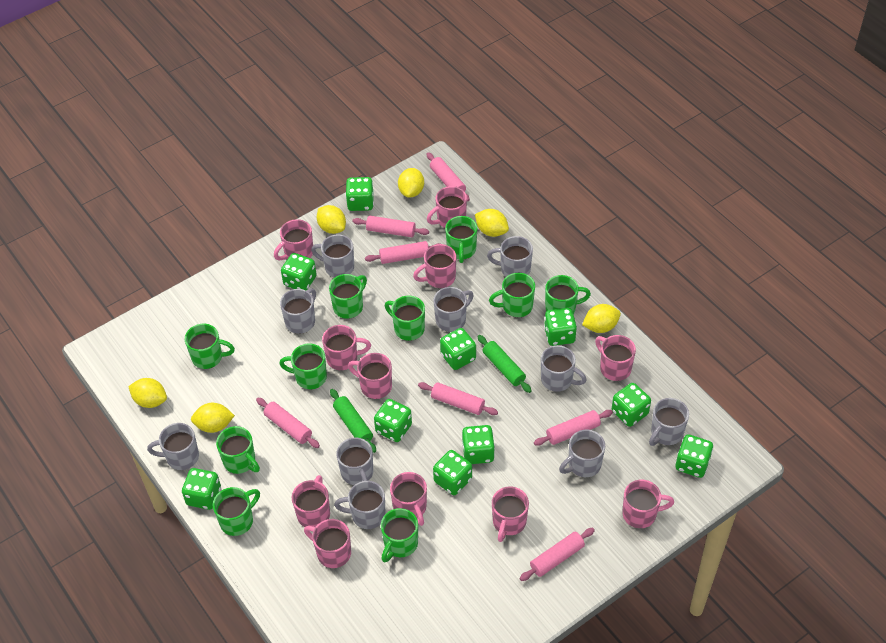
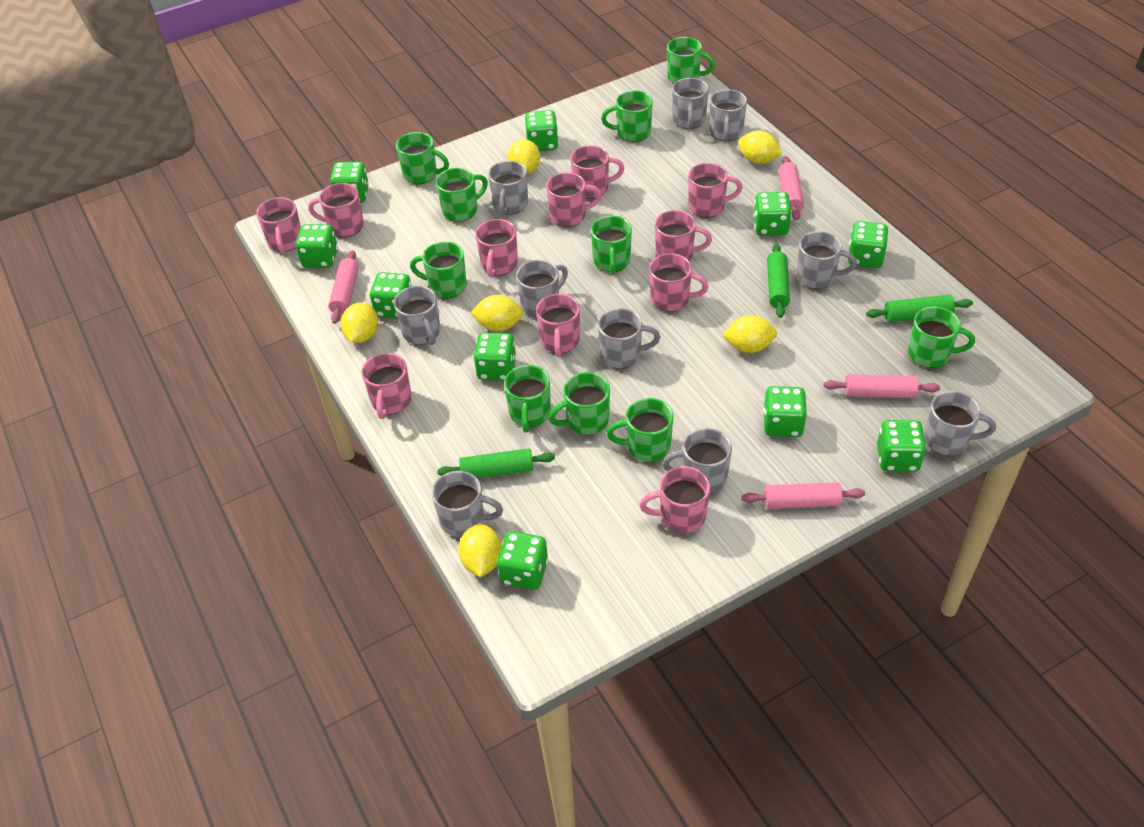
green rolling pin: 2 -> 3
pink rolling pin: 7 -> 4

